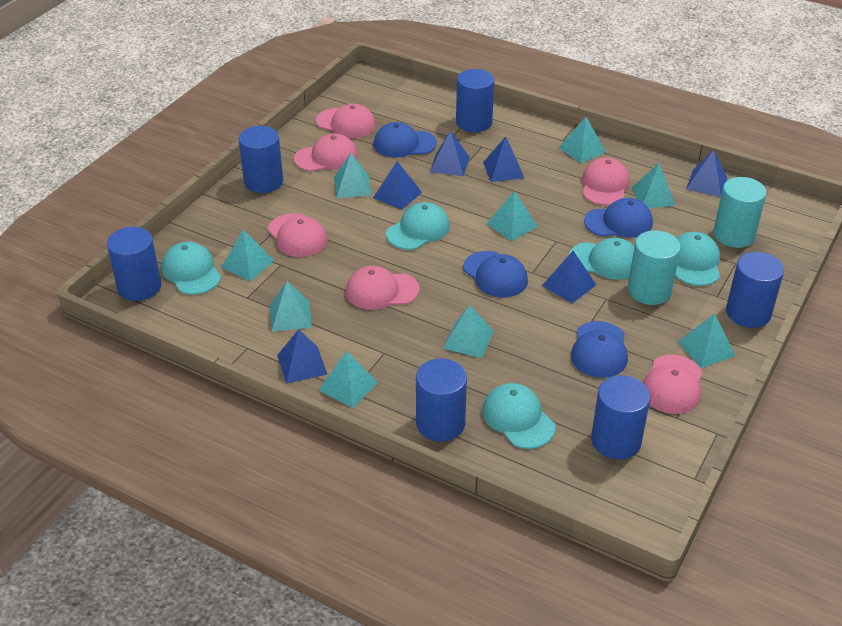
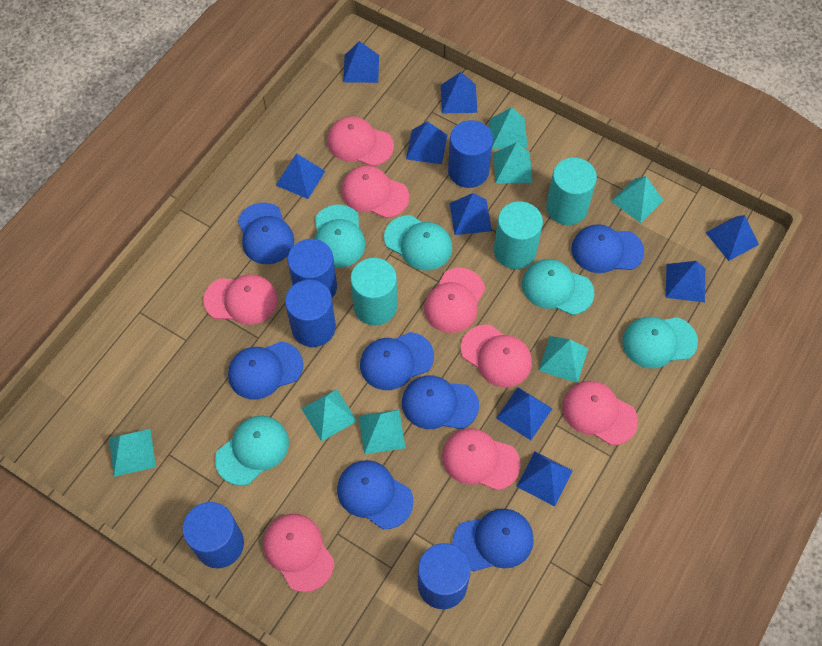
blue cap: 4 -> 7
blue cylinder: 6 -> 5
blue pyramid: 6 -> 9
pink cap: 6 -> 8
turquoise cylinder: 2 -> 3
turquoise pyramid: 9 -> 7

